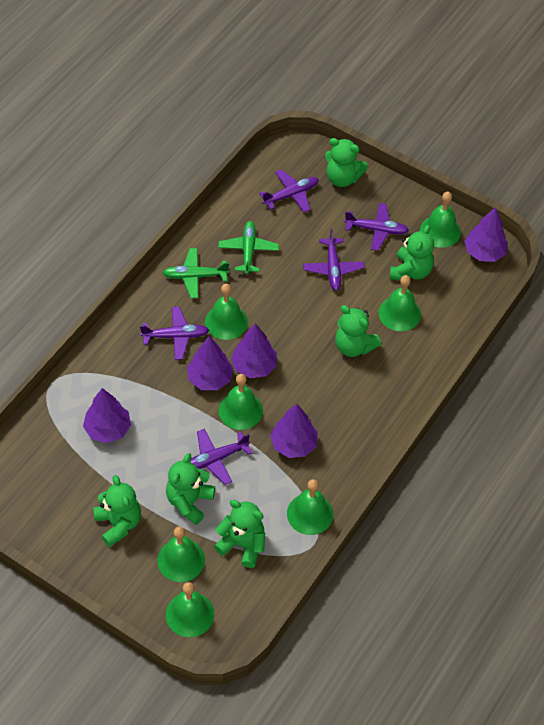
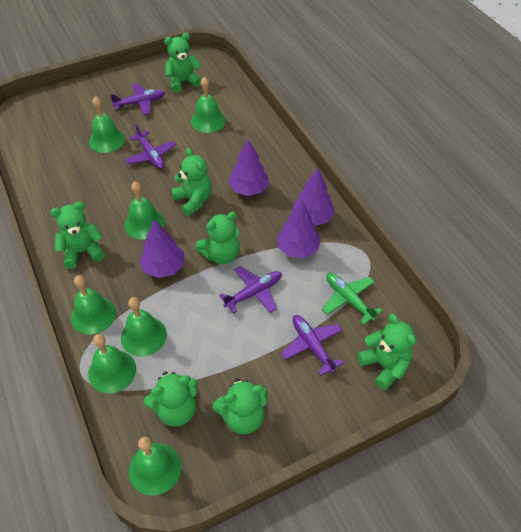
green plane: 2 -> 1
green teddy bear: 6 -> 7
purple plane: 5 -> 4
purple tree: 5 -> 4

